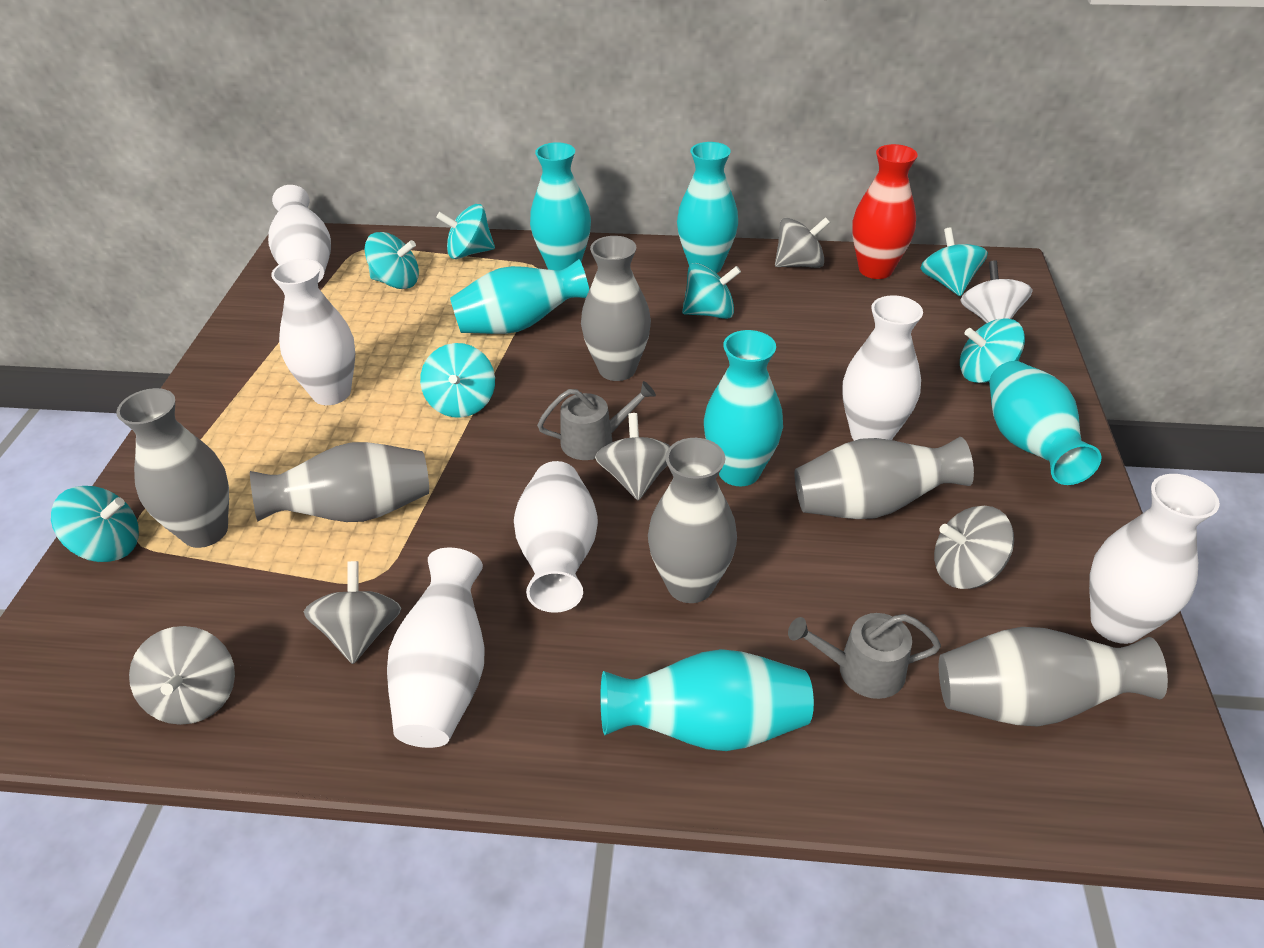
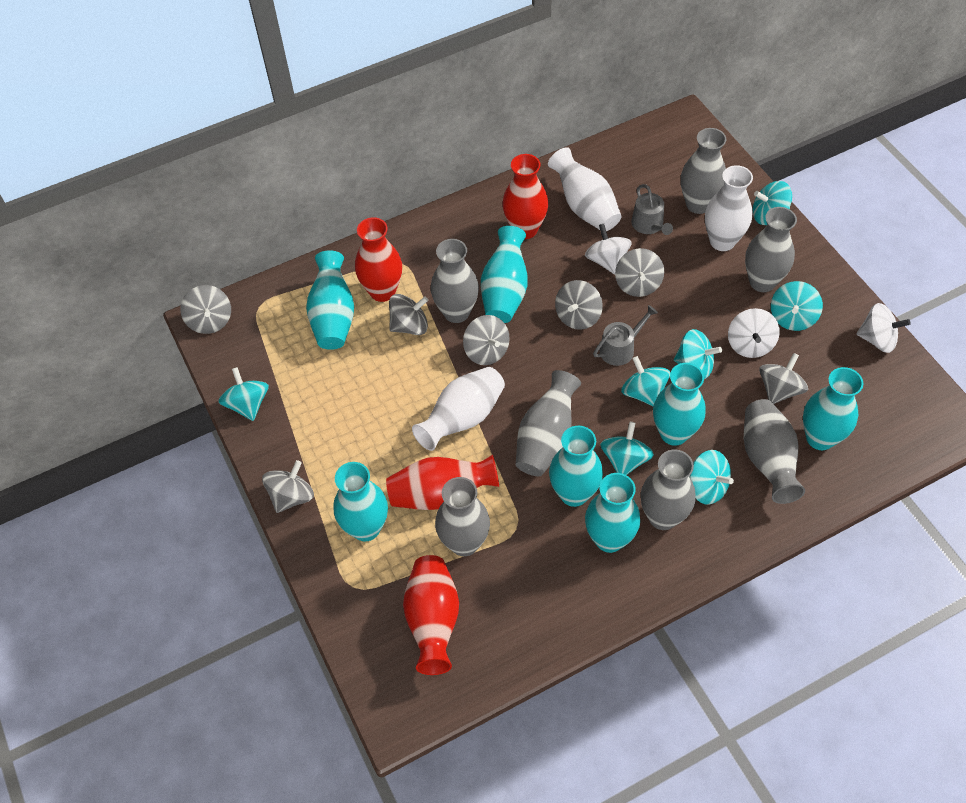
grey spinning top: 5 -> 7
grey vase: 6 -> 7
red vase: 1 -> 4
turquoise vase: 6 -> 7
white spinning top: 1 -> 3
white vase: 6 -> 3

